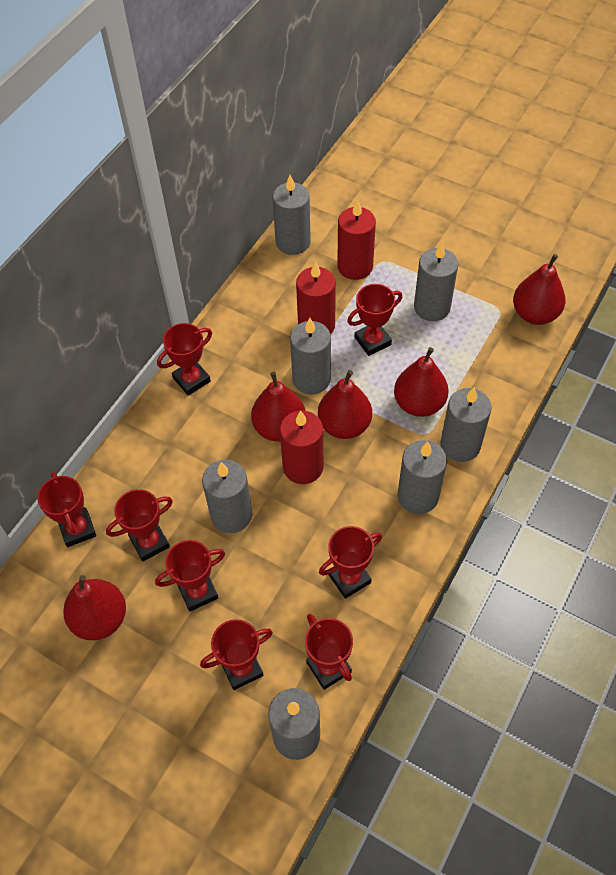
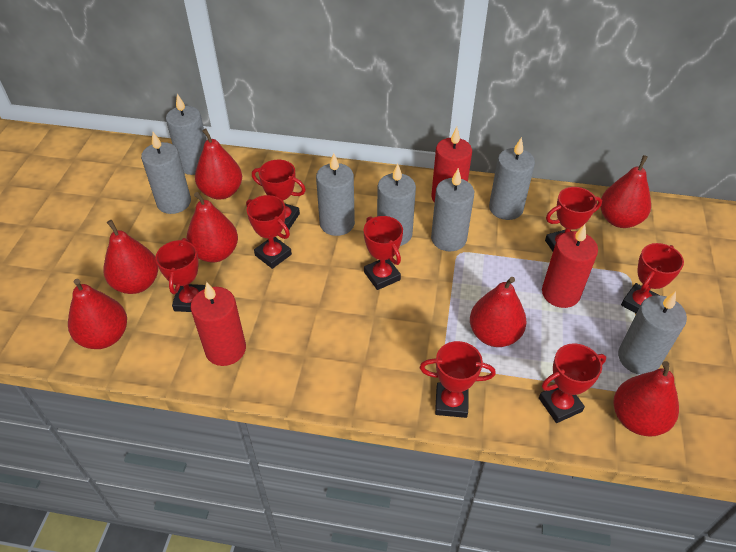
red pear: 5 -> 7

